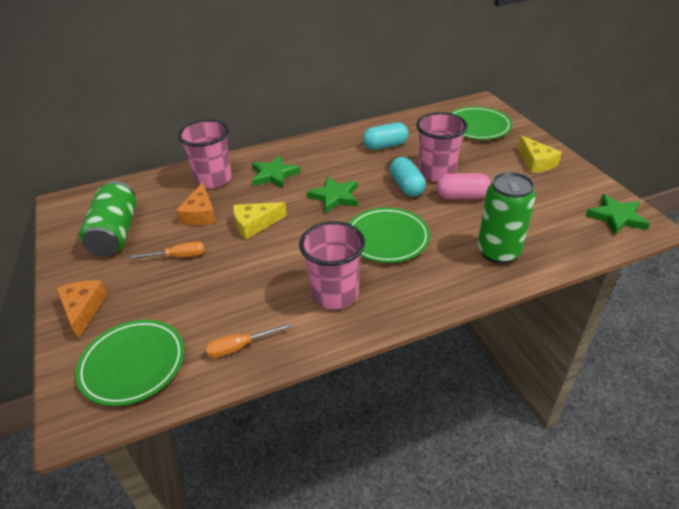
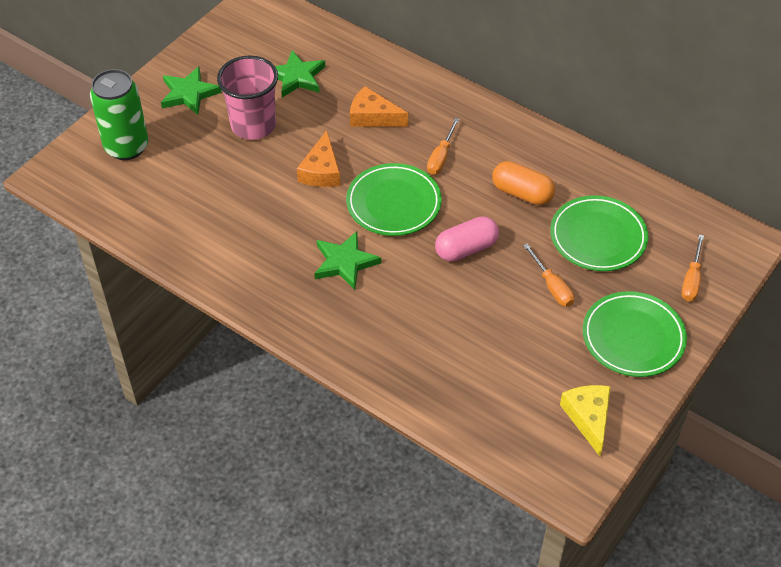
green can: 2 -> 1
orange capsule: 0 -> 1
orange screwdriver: 2 -> 3
pink cup: 3 -> 1
turquoise capsule: 2 -> 0
yellow cheese: 2 -> 1

